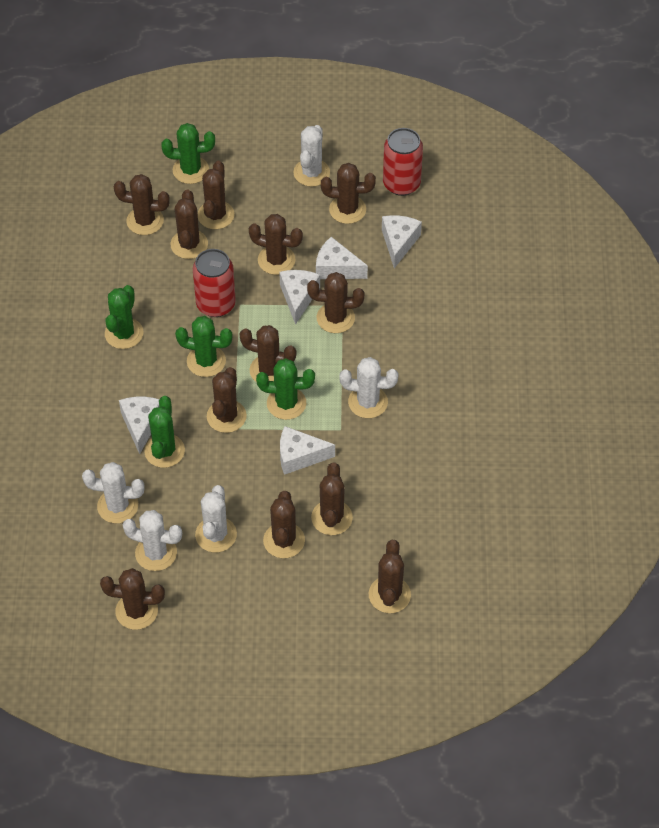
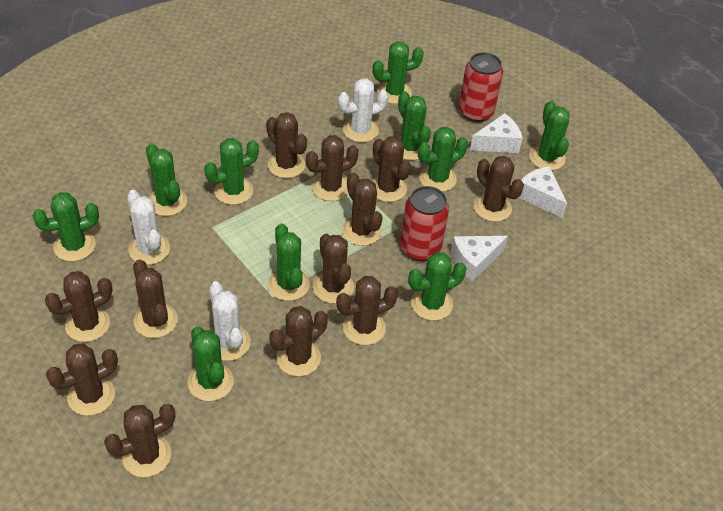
green cactus: 5 -> 10
white cactus: 5 -> 3
white cheese: 5 -> 3

